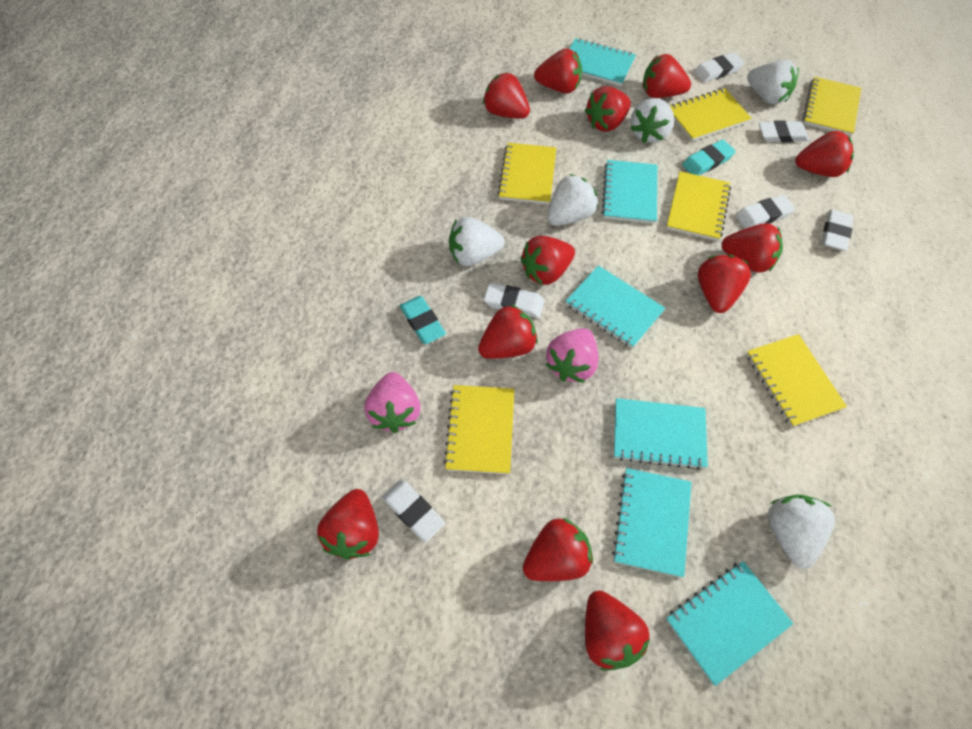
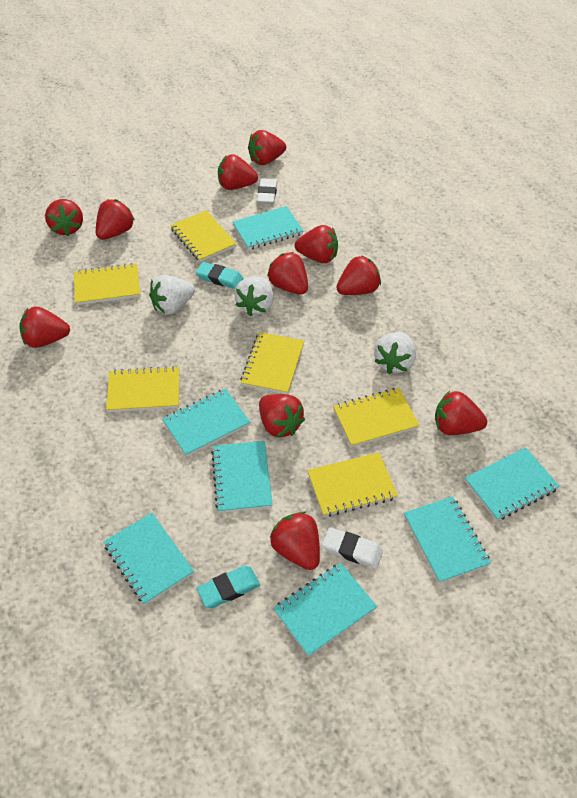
pink strawberry: 2 -> 0
red strawberry: 12 -> 11
turquoise notebook: 6 -> 7
white eraser: 6 -> 2
white strawberry: 5 -> 3

